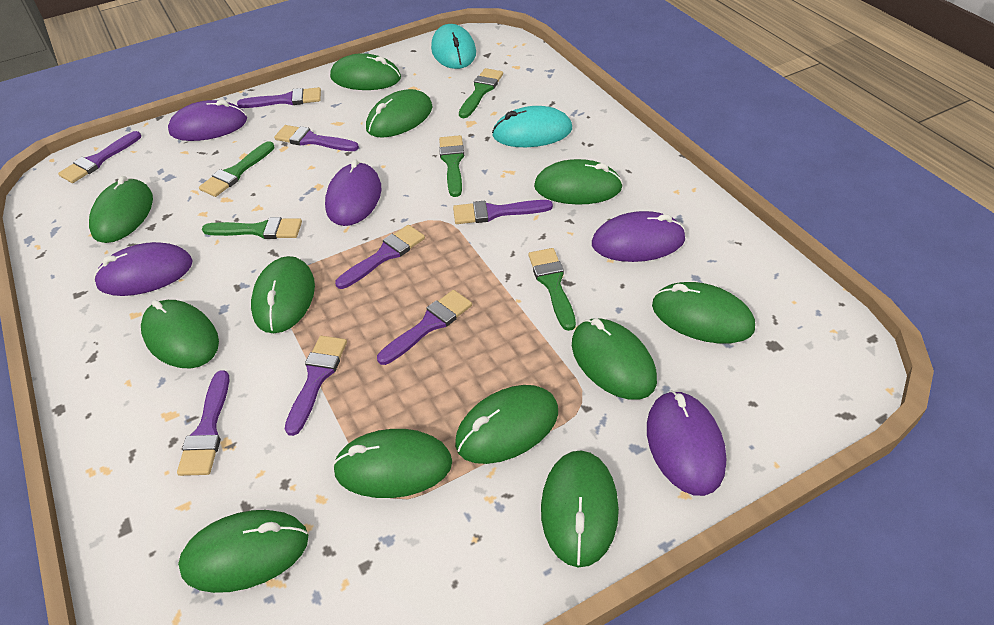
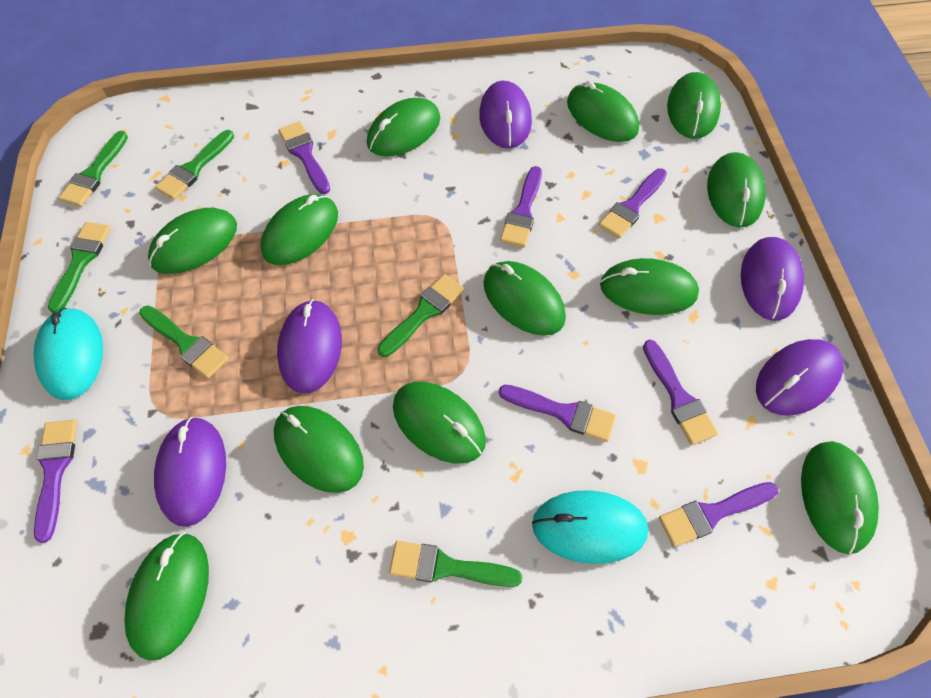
green brush: 5 -> 6
purple brush: 8 -> 7

